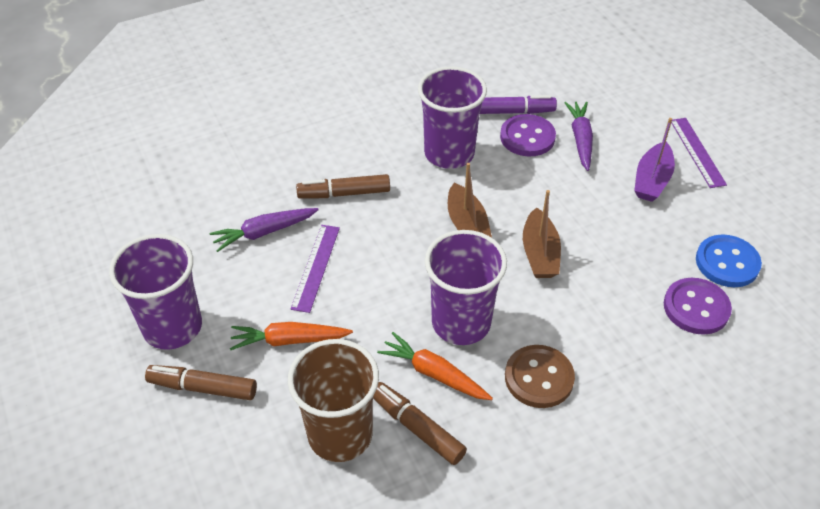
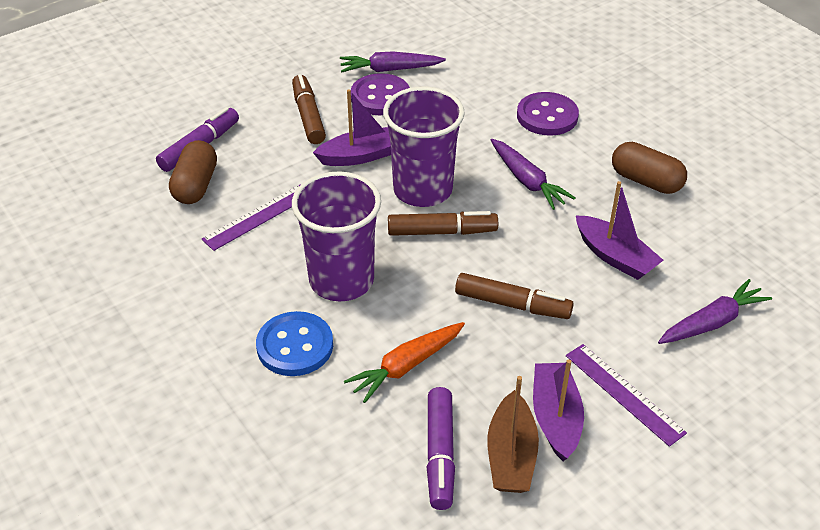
brown boat: 2 -> 1
brown button: 1 -> 0
brown capsule: 0 -> 2
brown cup: 1 -> 0
orange carrot: 2 -> 1
purple boat: 1 -> 3
purple carrot: 2 -> 3
purple cup: 3 -> 2
purple marker: 1 -> 2

